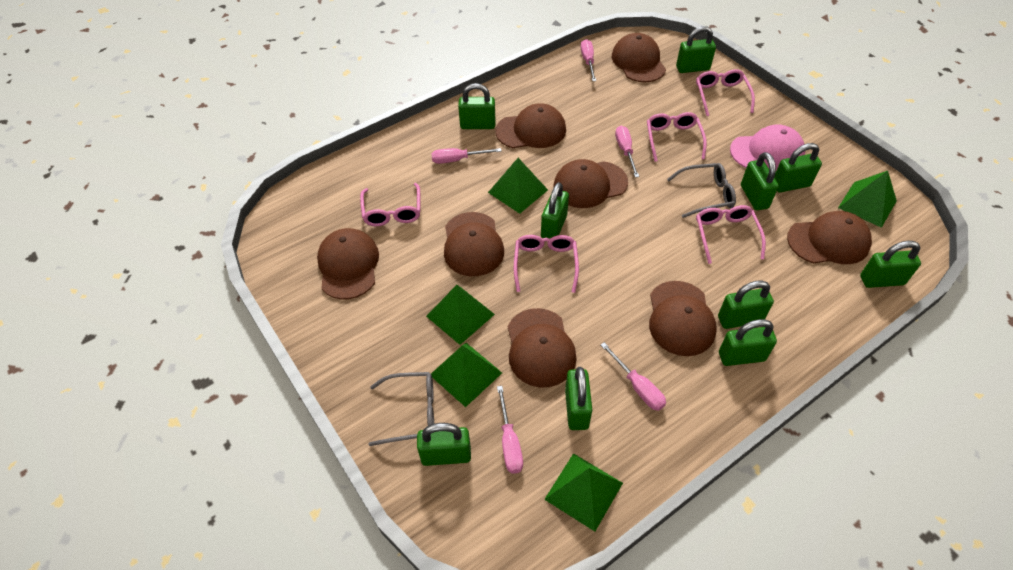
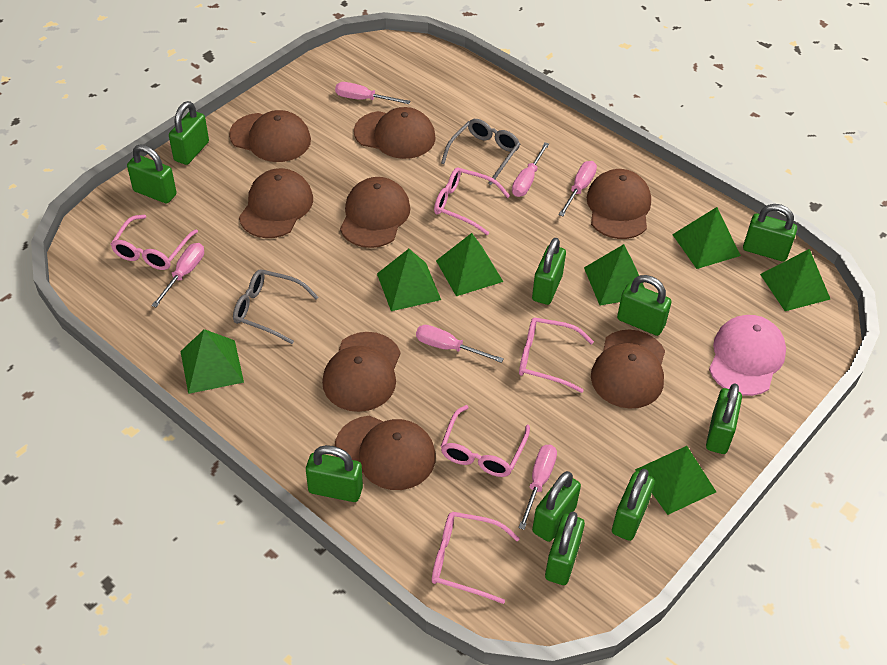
green pyramid: 5 -> 7
pink screwdriver: 5 -> 6

